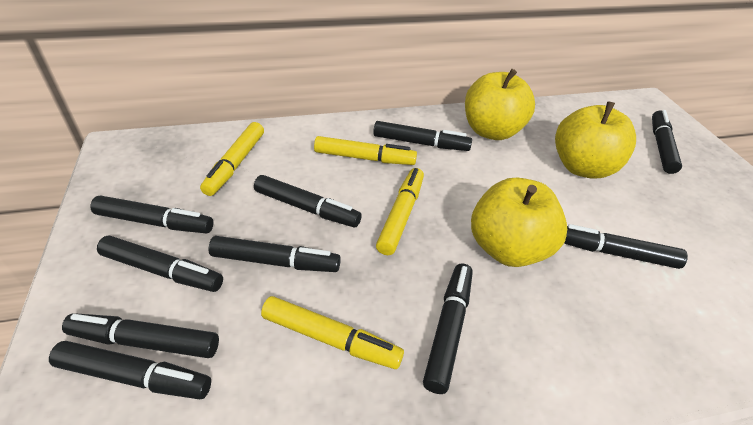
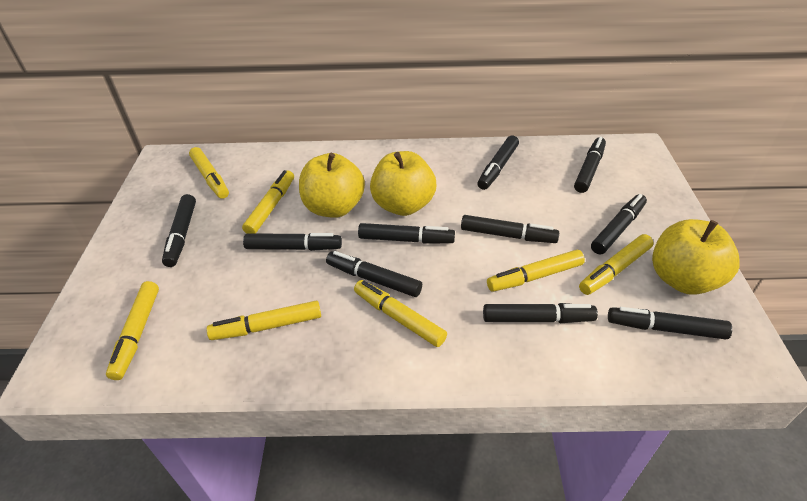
yellow marker: 4 -> 7

